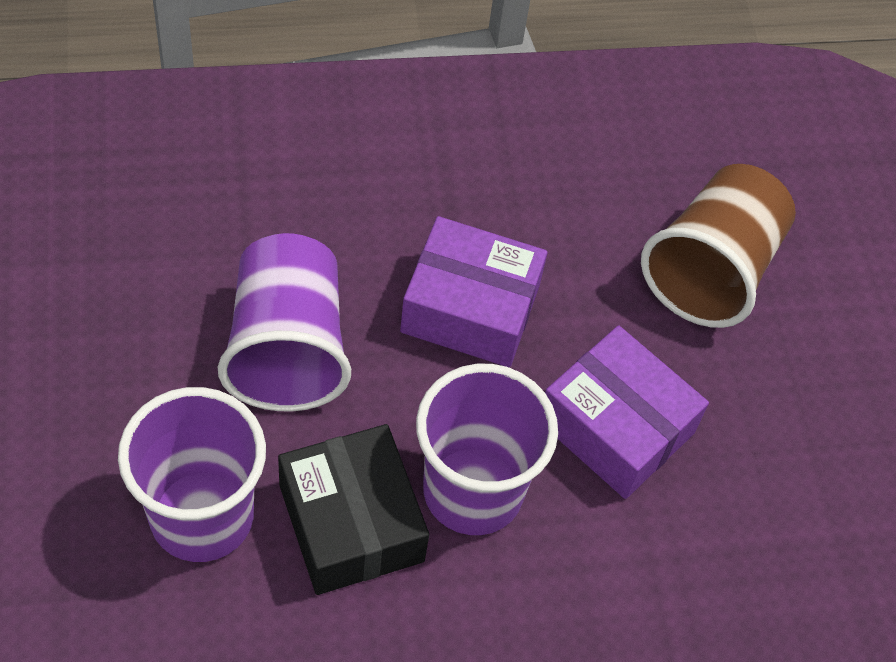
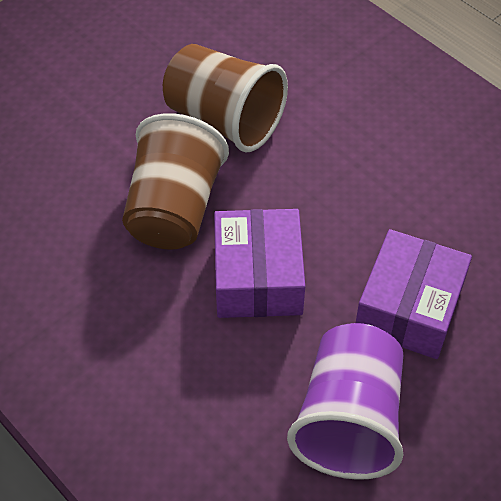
black box: 1 -> 0
brown cup: 1 -> 2
purple cup: 3 -> 1

